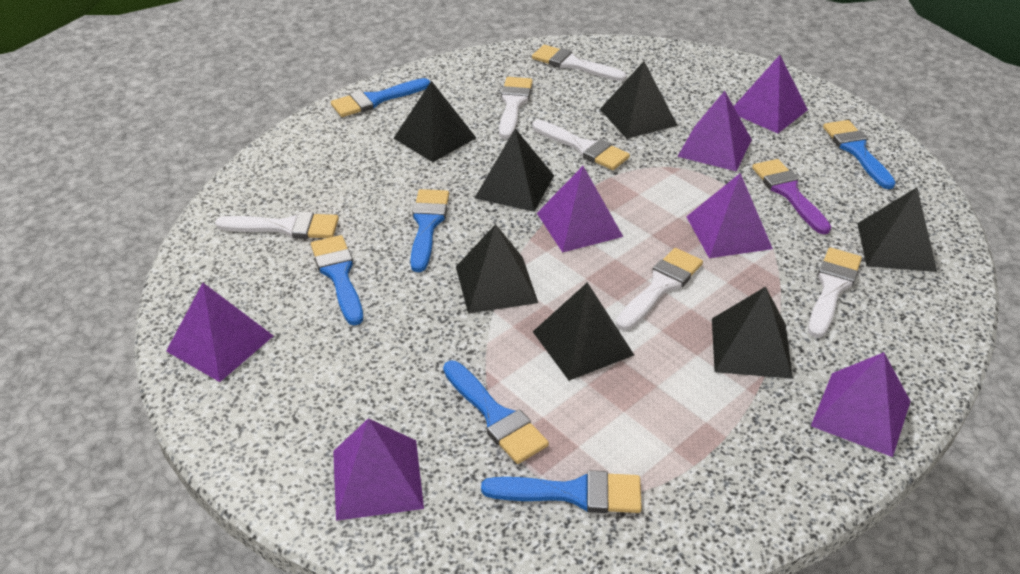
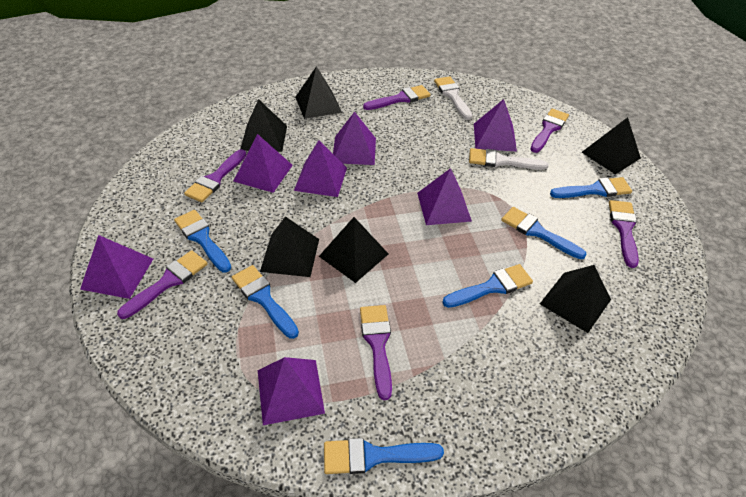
black pyramid: 7 -> 6
purple brush: 1 -> 6
white brush: 6 -> 2

